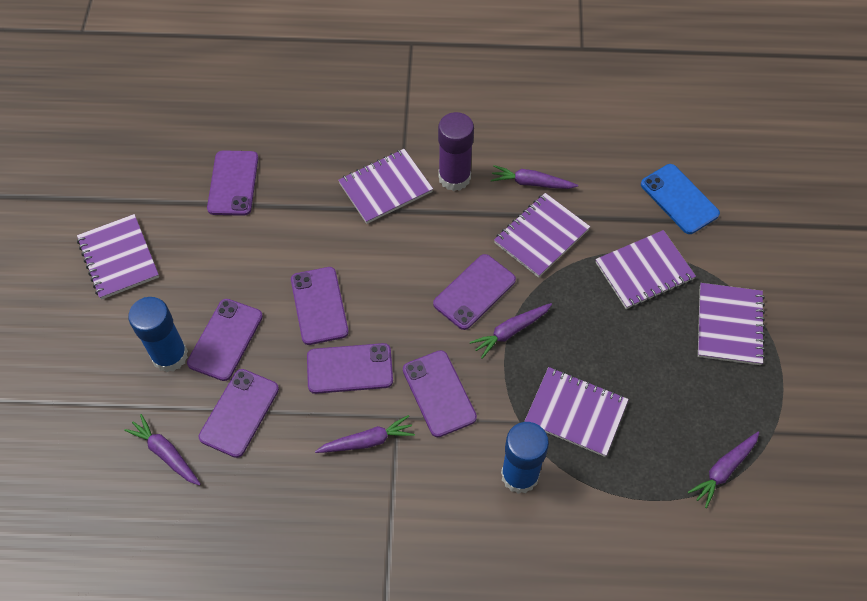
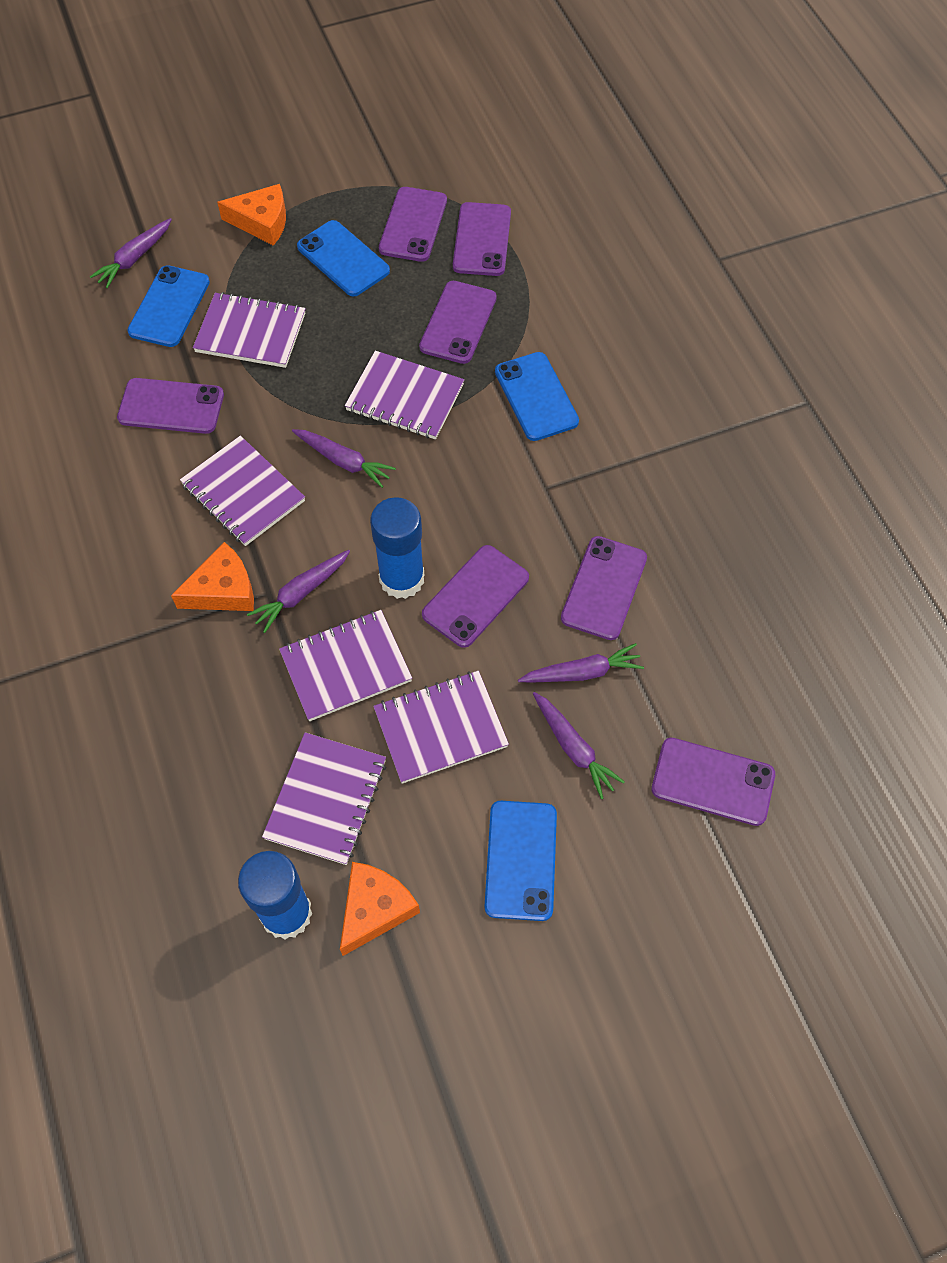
blue phone: 1 -> 4
orange cheese: 0 -> 3
purple glue stick: 1 -> 0

